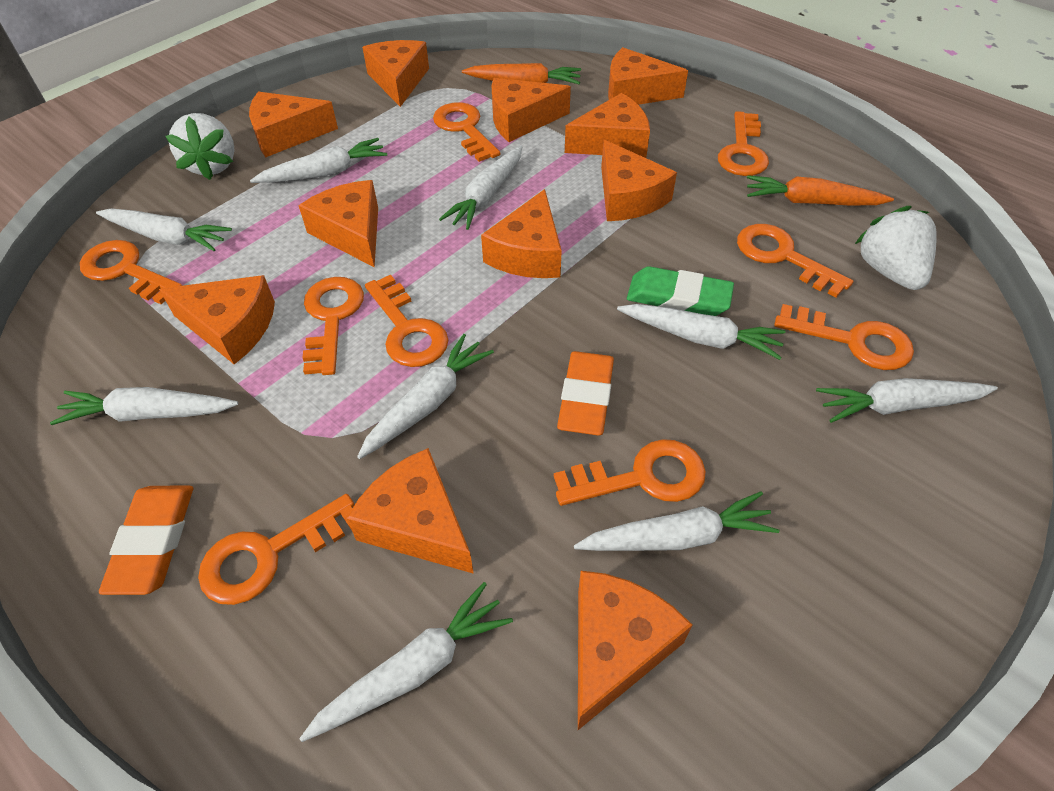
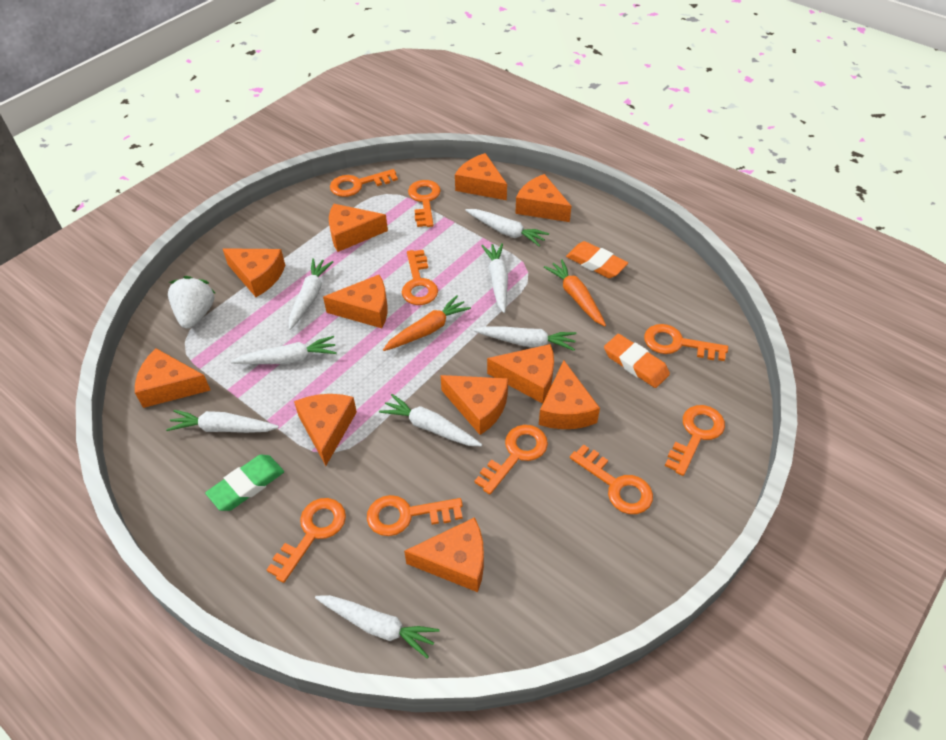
white carrot: 9 -> 8
white strawberry: 2 -> 1

